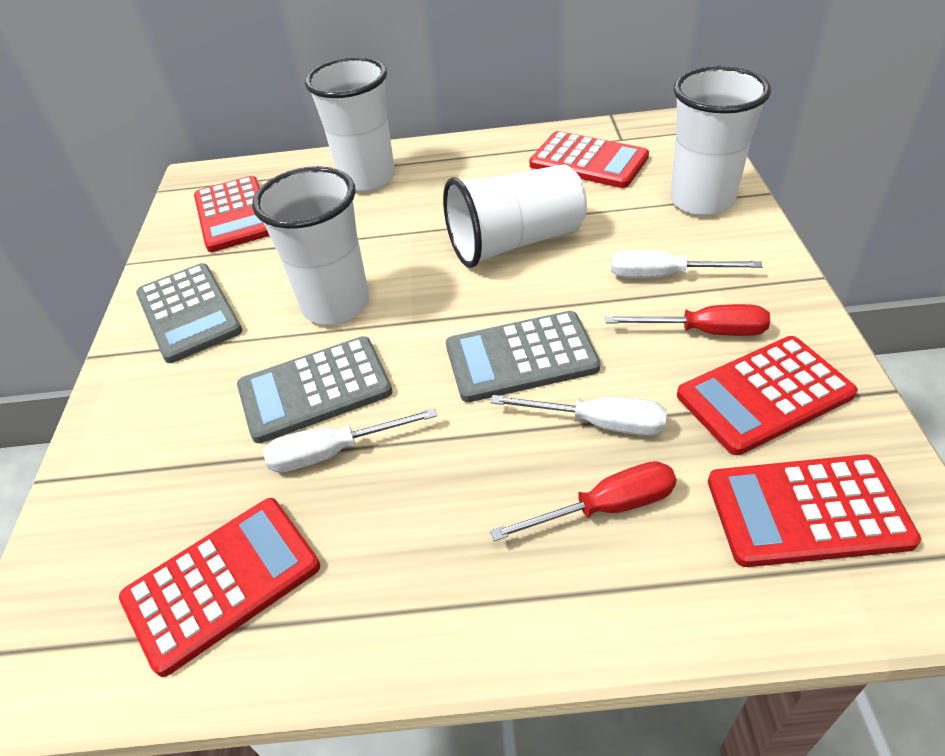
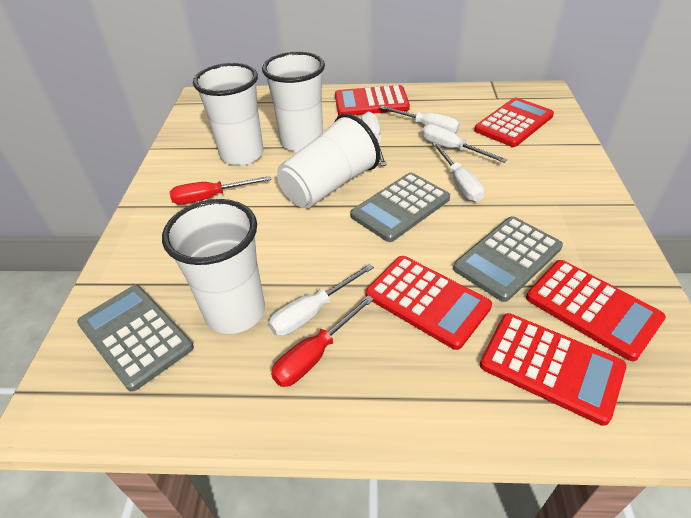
white screwdriver: 3 -> 5

